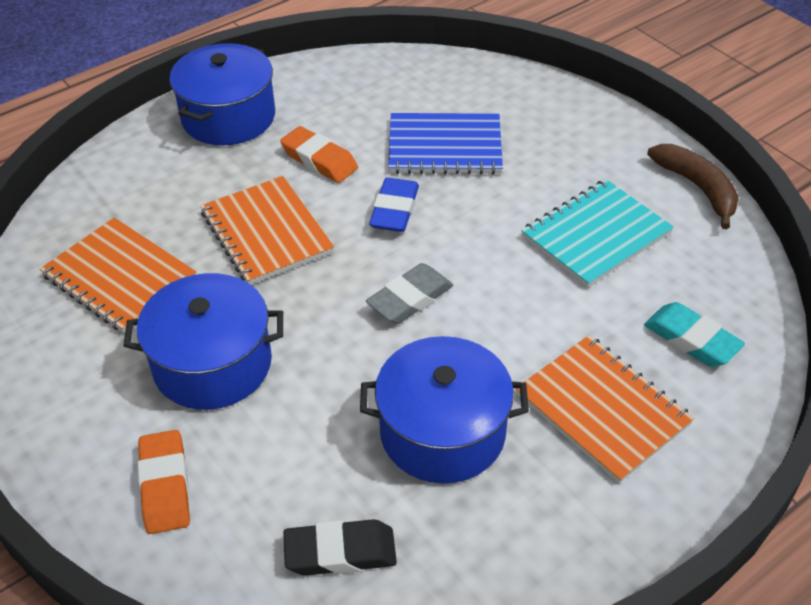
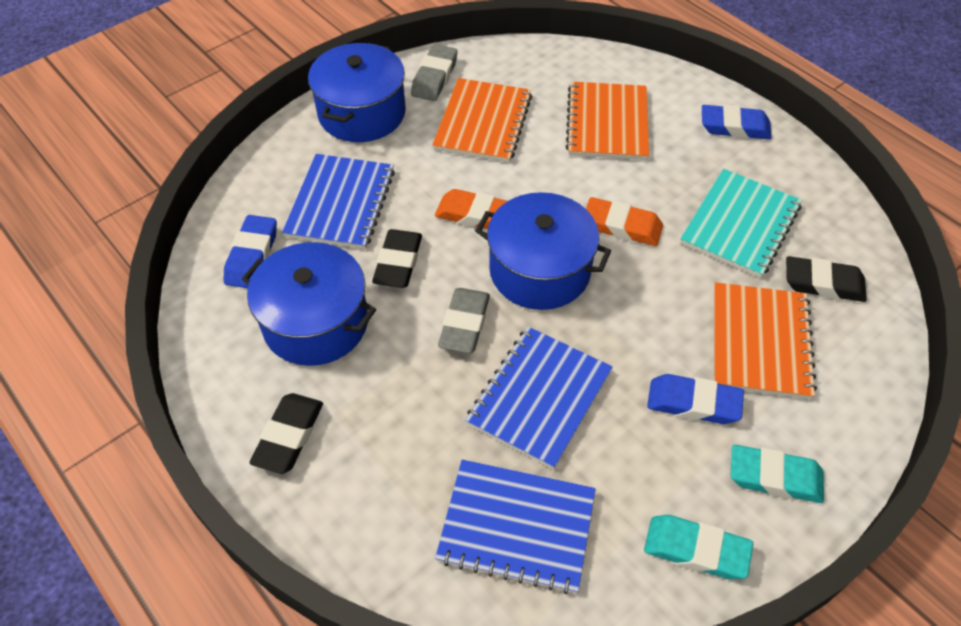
black eraser: 1 -> 3
blue eraser: 1 -> 3
blue notebook: 1 -> 3
brown banana: 1 -> 0
grey eraser: 1 -> 2
turquoise eraser: 1 -> 2

